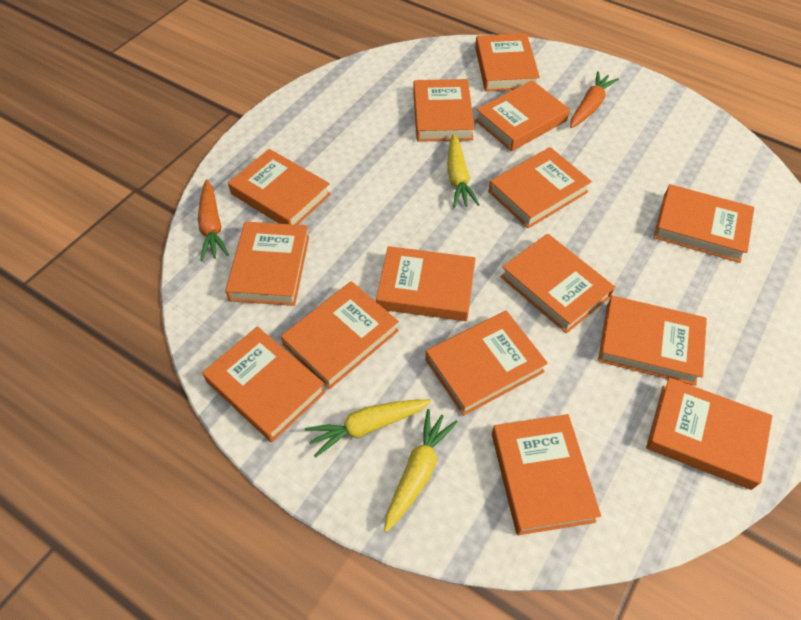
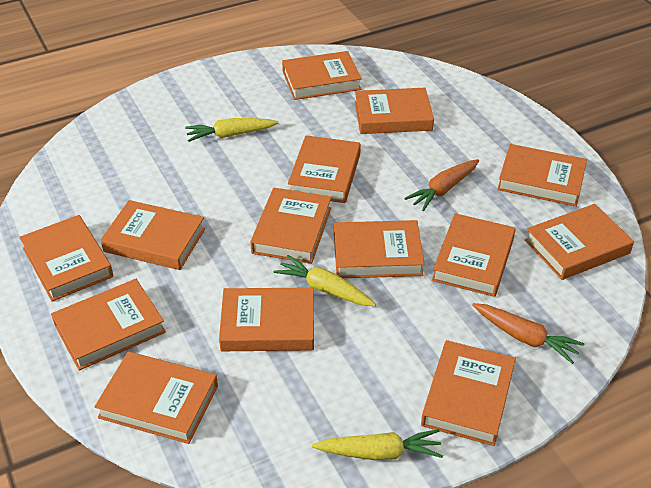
orange book: 15 -> 14

